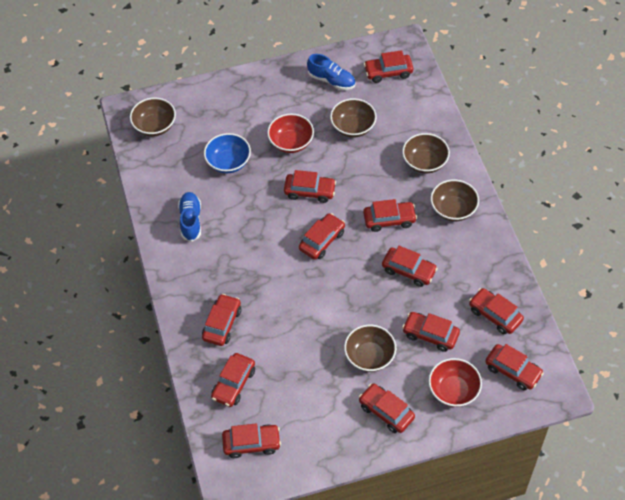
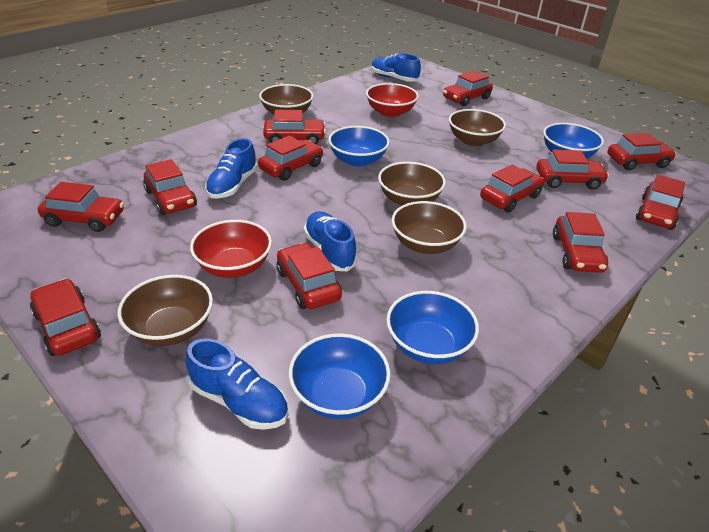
blue bowl: 1 -> 4
blue shoe: 2 -> 4

